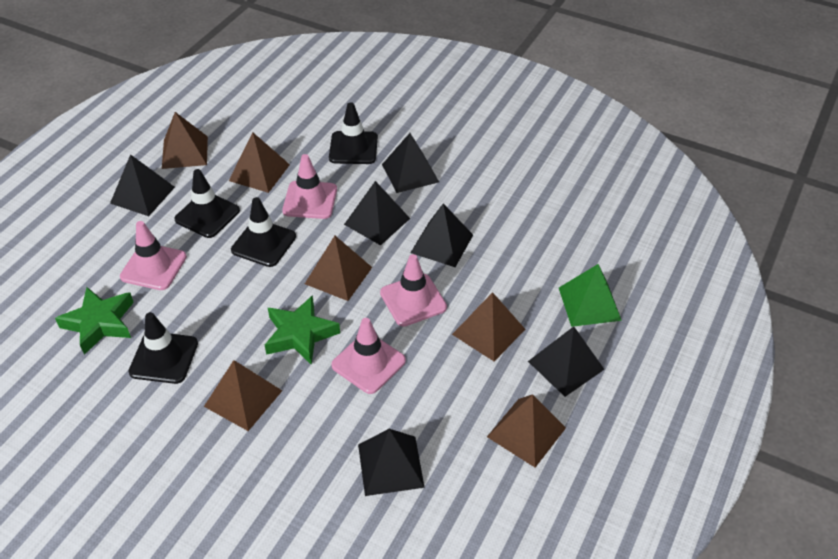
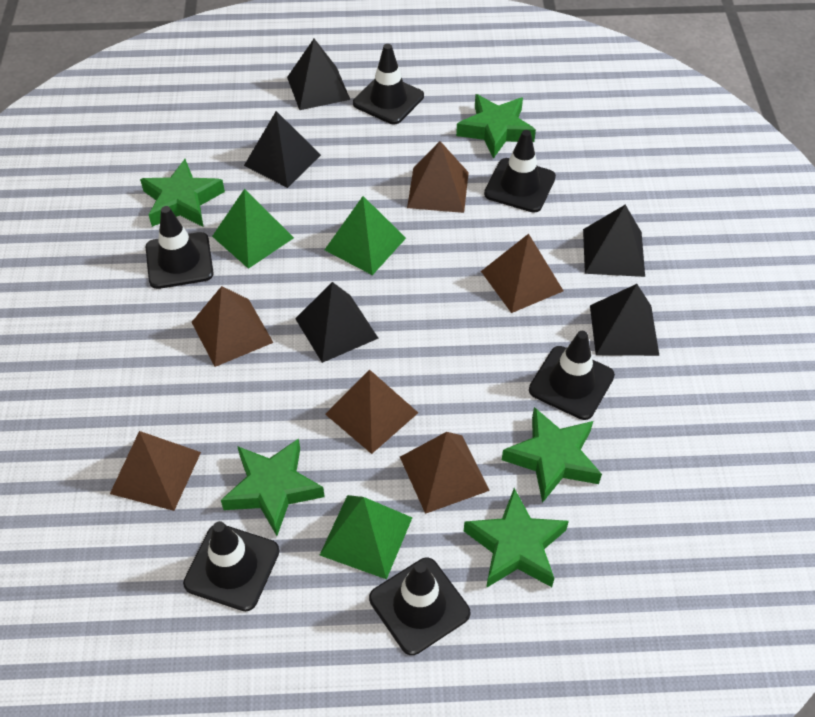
black pyramid: 6 -> 5
black traffic cone: 4 -> 6
green pyramid: 1 -> 3
green star: 2 -> 5
pink traffic cone: 4 -> 0

